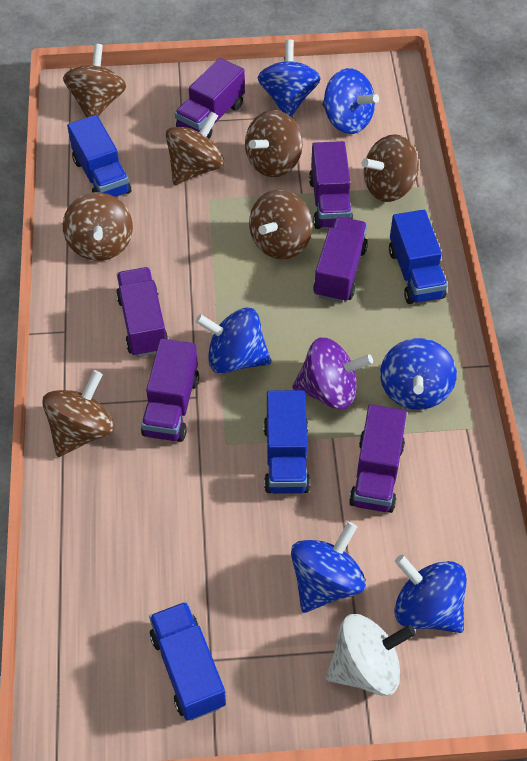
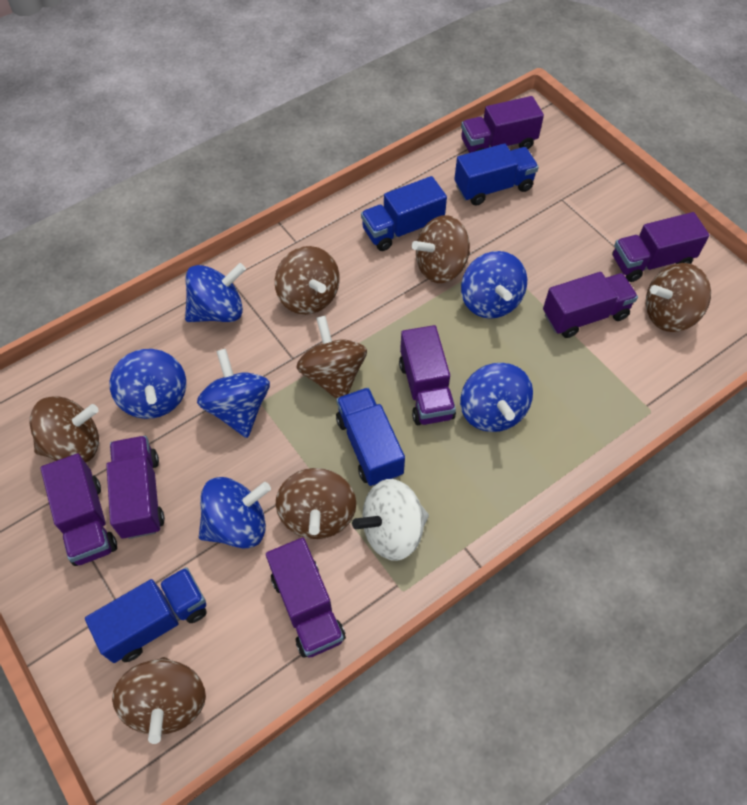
purple spinning top: 1 -> 0
purple truck: 6 -> 7

